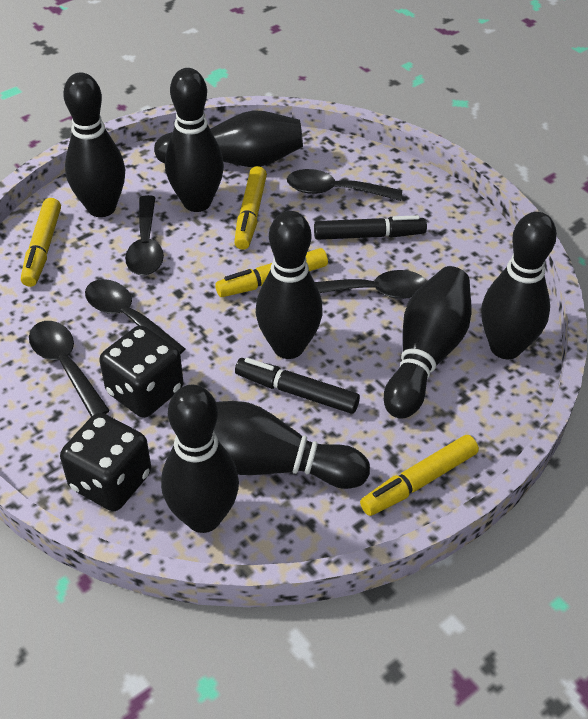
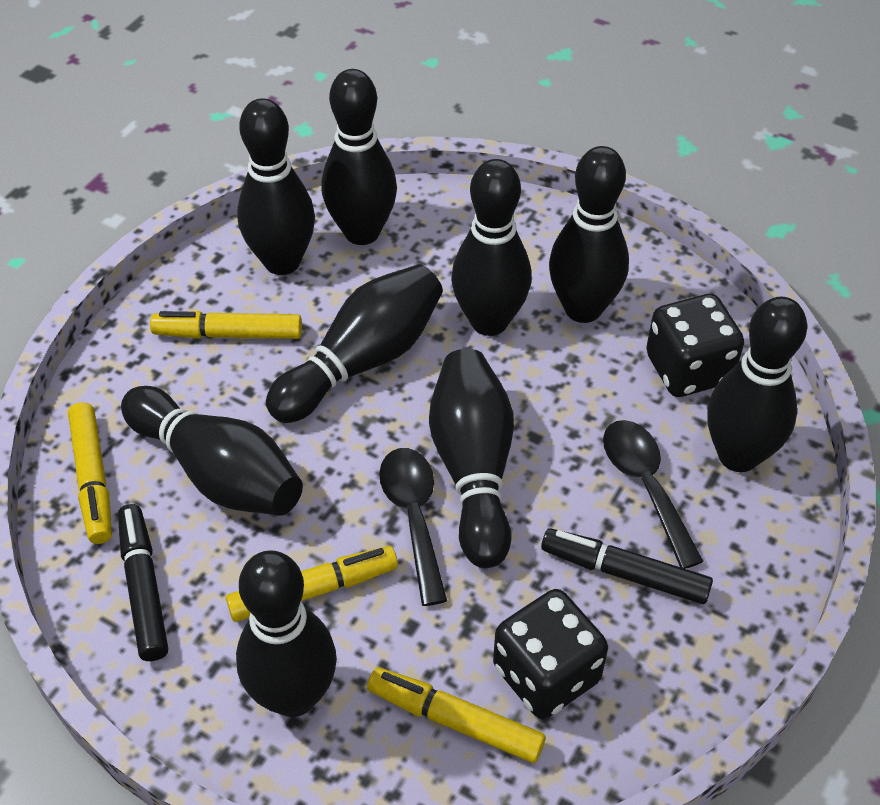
black bowling pin: 8 -> 9
black spoon: 5 -> 2

